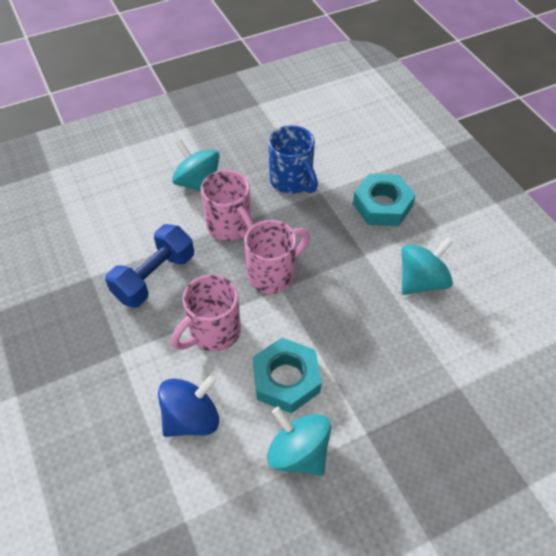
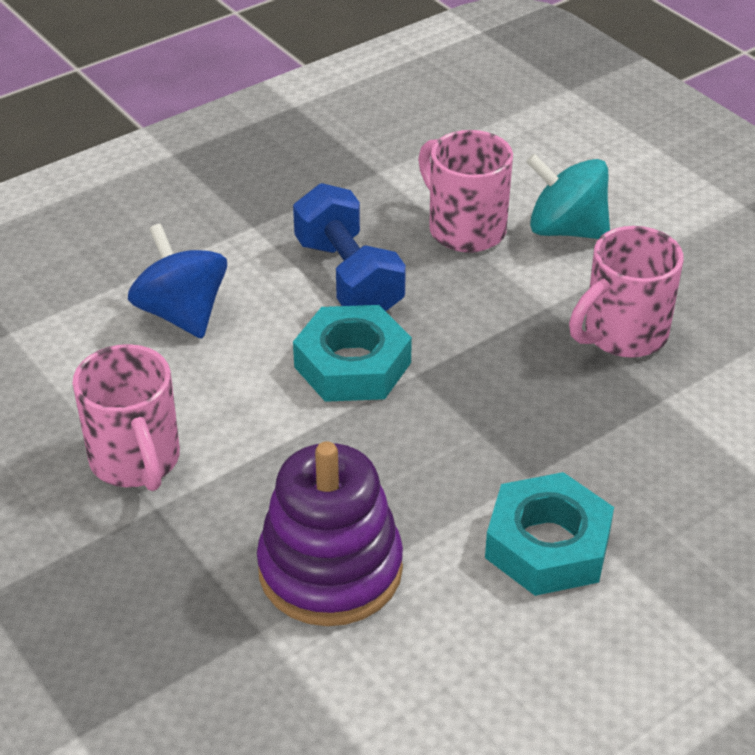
blue mug: 1 -> 0
purple stacking toy: 0 -> 1
turquoise spinning top: 3 -> 1

